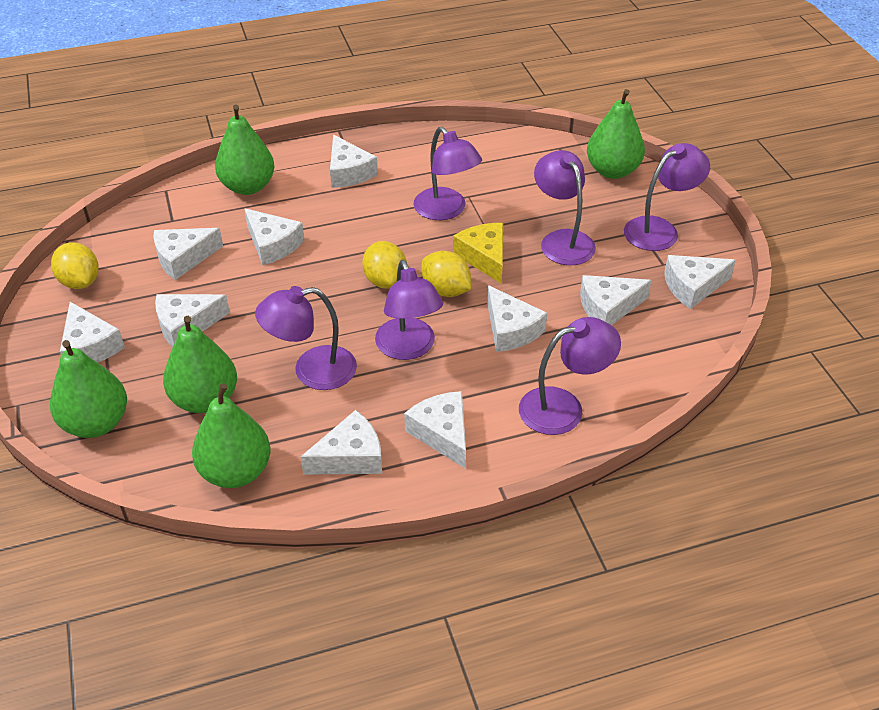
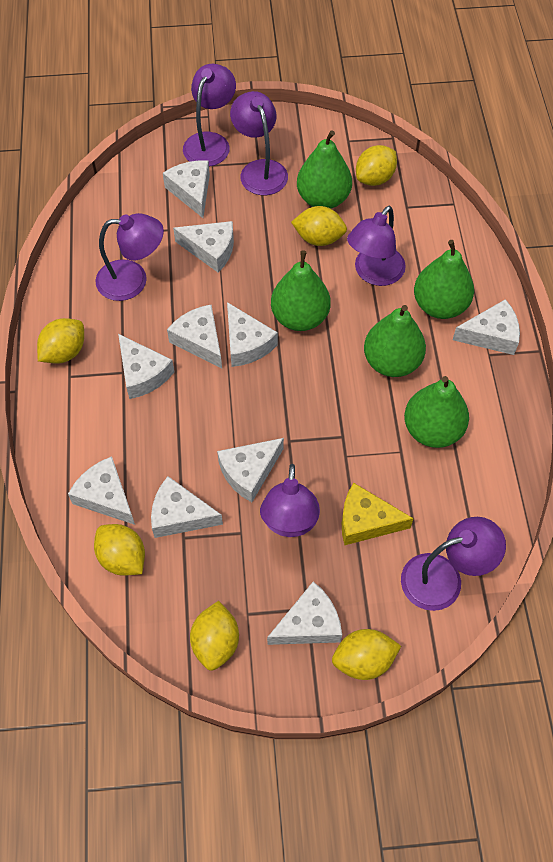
yellow lemon: 3 -> 6

